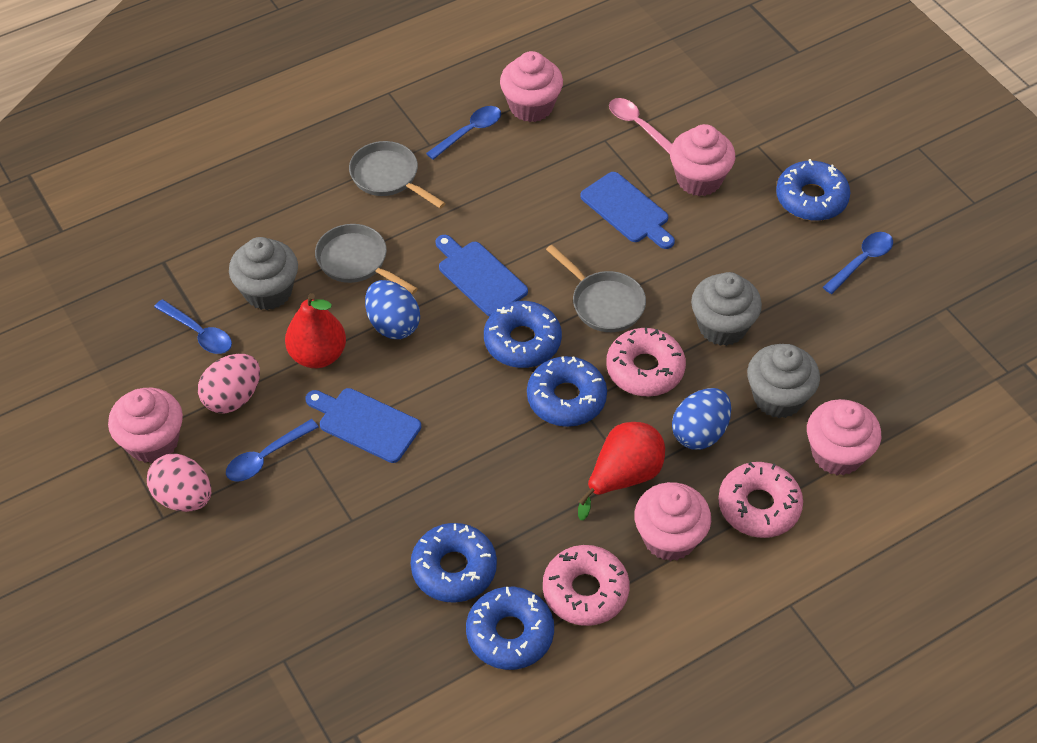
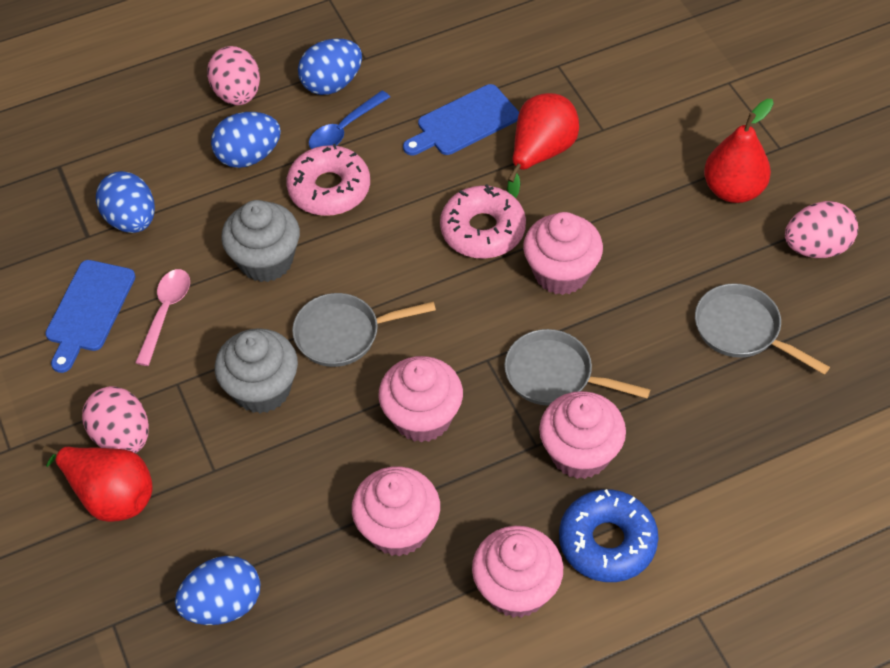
blue cutting board: 3 -> 2
blue donut: 5 -> 1
blue egg: 2 -> 4
blue spoon: 4 -> 1
grey cupcake: 3 -> 2
pink donut: 3 -> 2
pink egg: 2 -> 3
red pear: 2 -> 3

